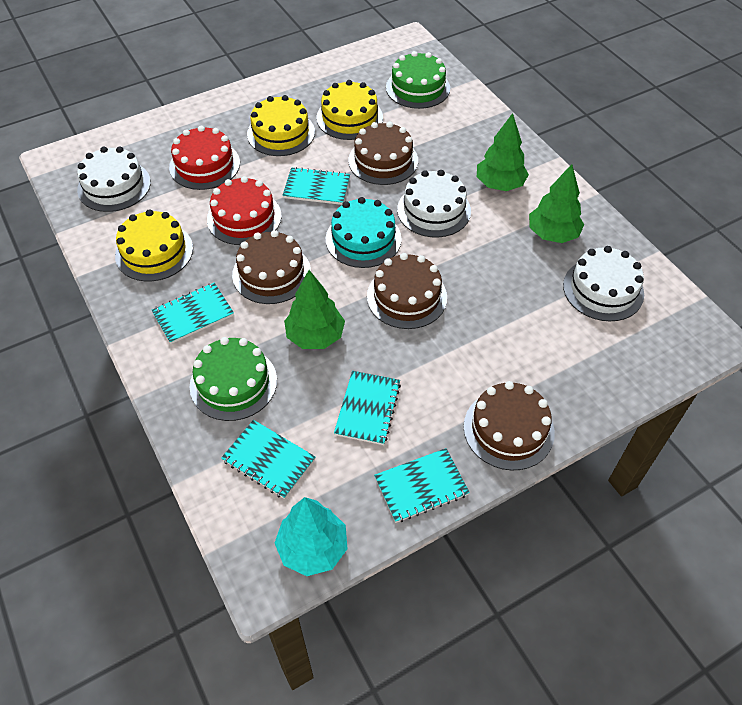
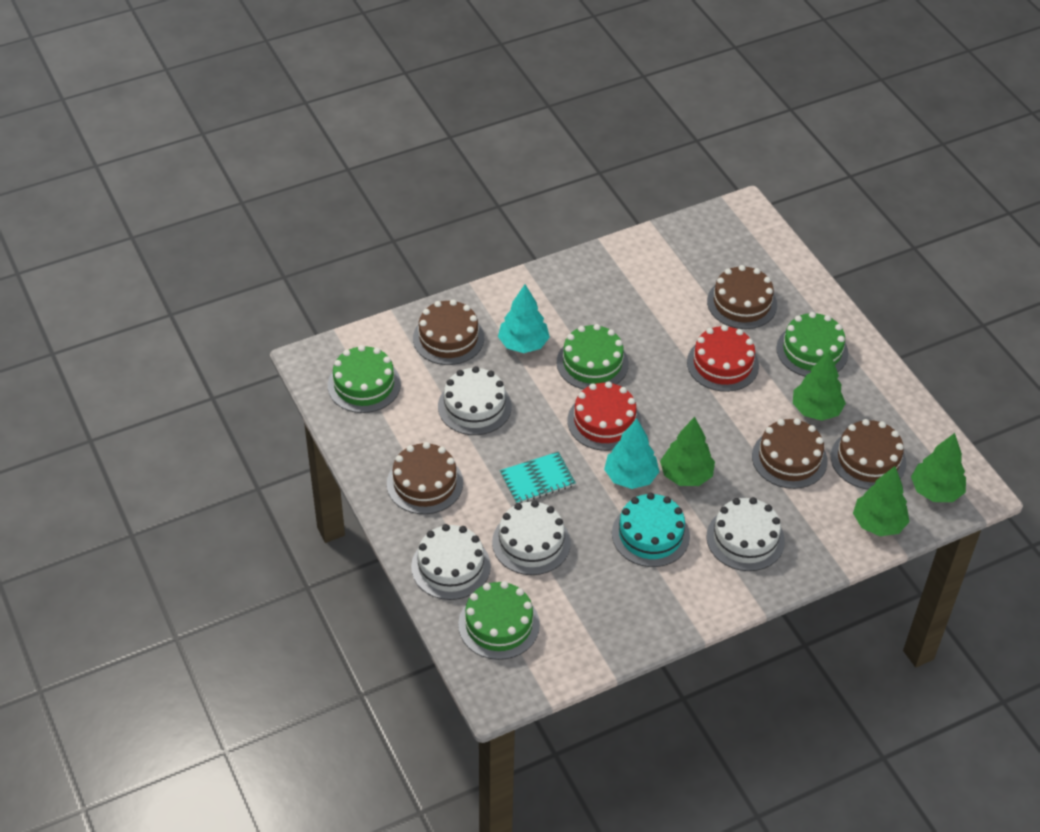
brown cake: 4 -> 5
green cake: 2 -> 4
green tree: 3 -> 4
turquoise notebook: 5 -> 1
turquoise tree: 1 -> 2
white cake: 3 -> 4
yellow cake: 3 -> 0

